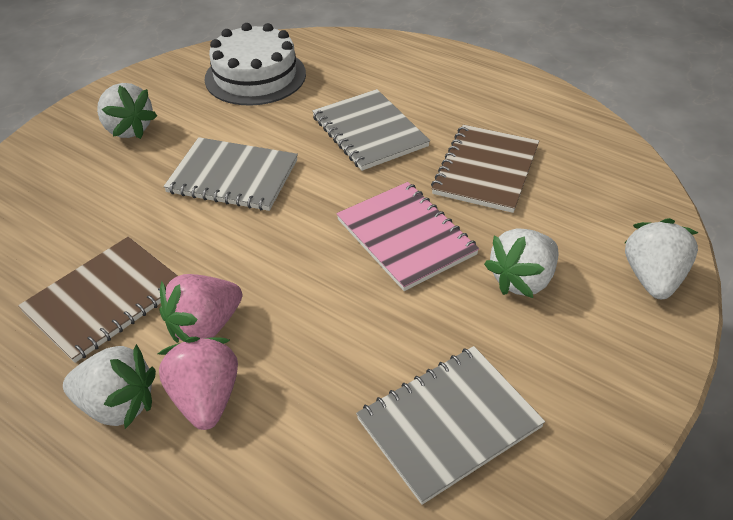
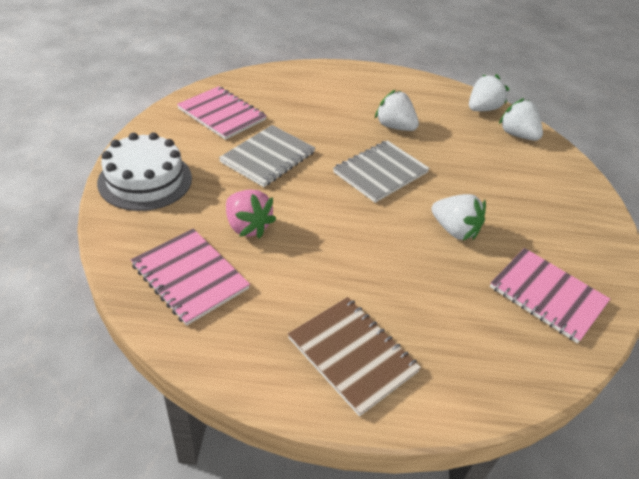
brown notebook: 2 -> 1
grey notebook: 3 -> 2
pink notebook: 1 -> 3
pink strawberry: 2 -> 1

